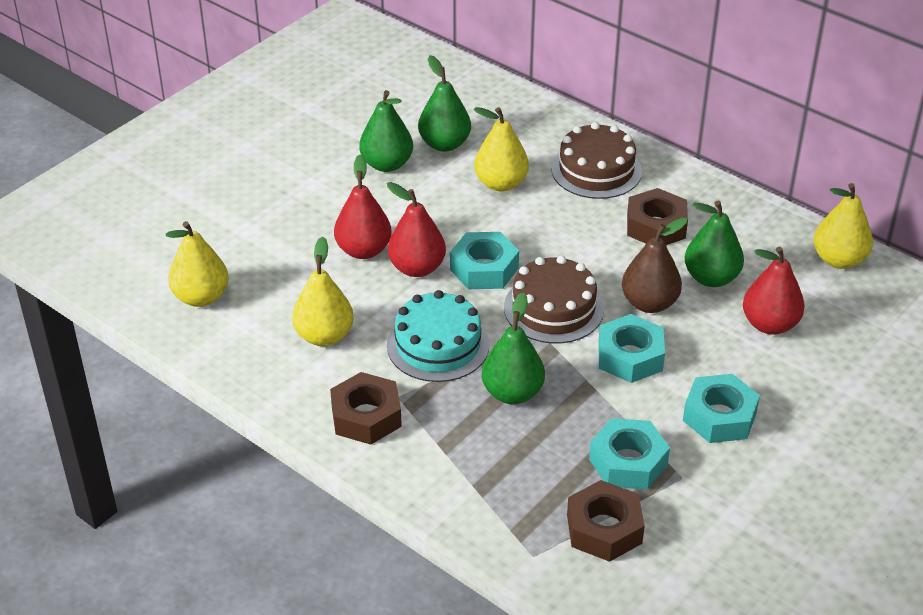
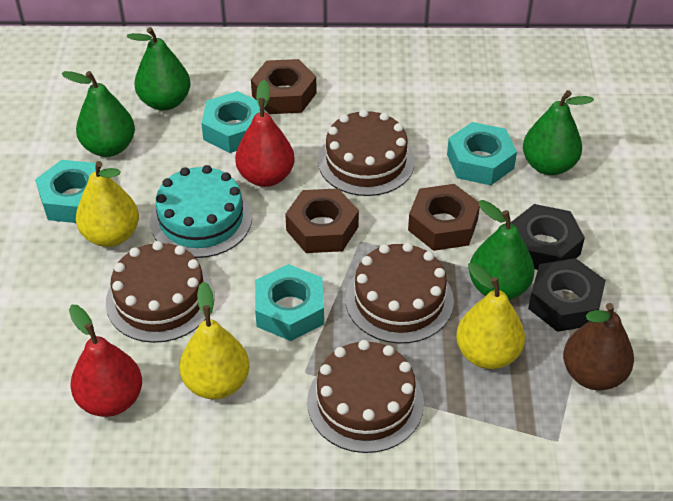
black nut: 0 -> 2
brown cake: 2 -> 4
red pear: 3 -> 2
yellow pear: 4 -> 3

